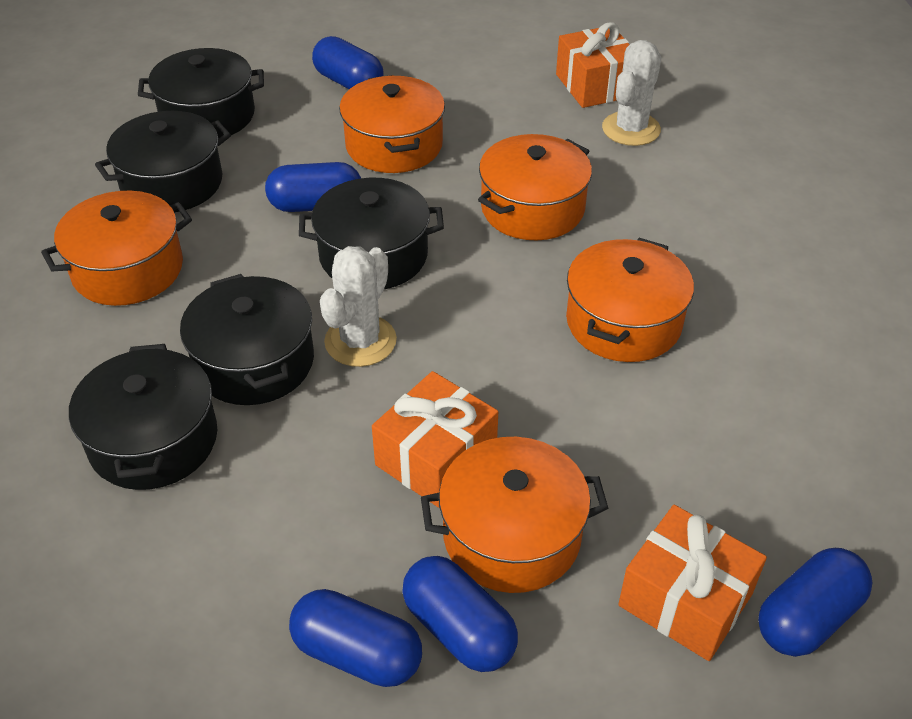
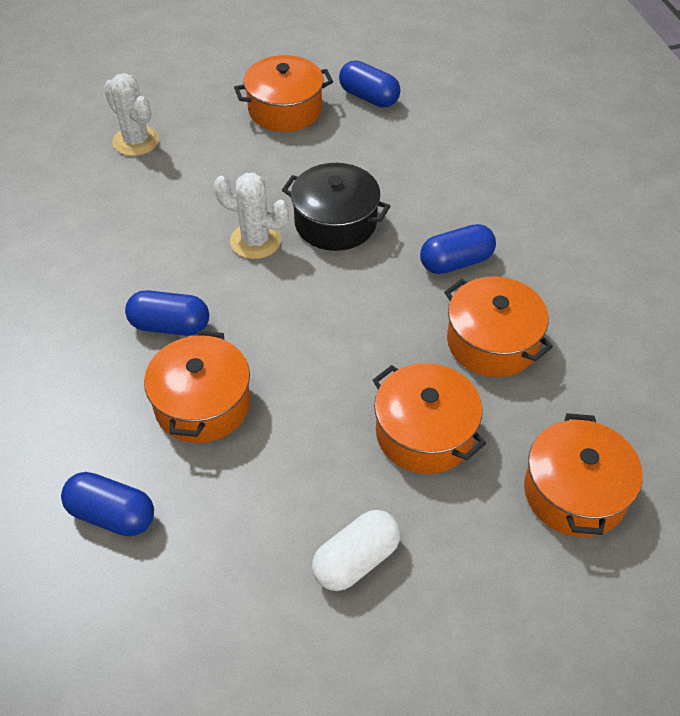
black pot: 5 -> 1
blue capsule: 5 -> 4
orange gift: 3 -> 0
white capsule: 0 -> 1

